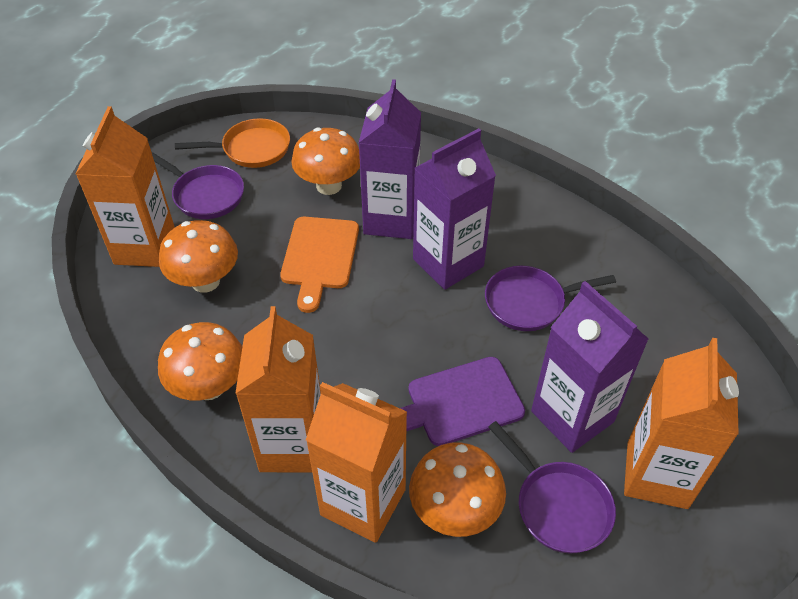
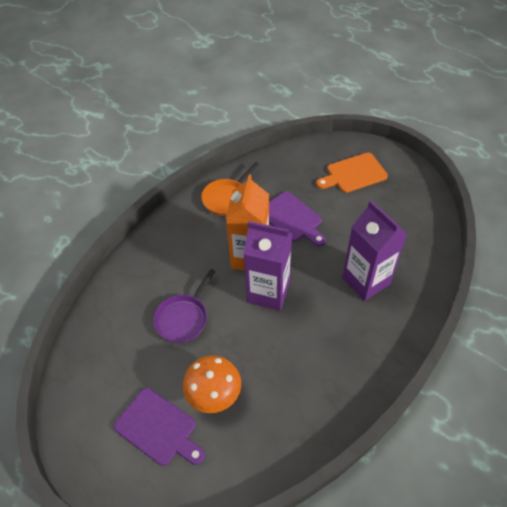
orange carton: 4 -> 1
orange mushroom: 4 -> 1
purple carton: 3 -> 2
purple cutting board: 1 -> 2
purple pan: 3 -> 1

